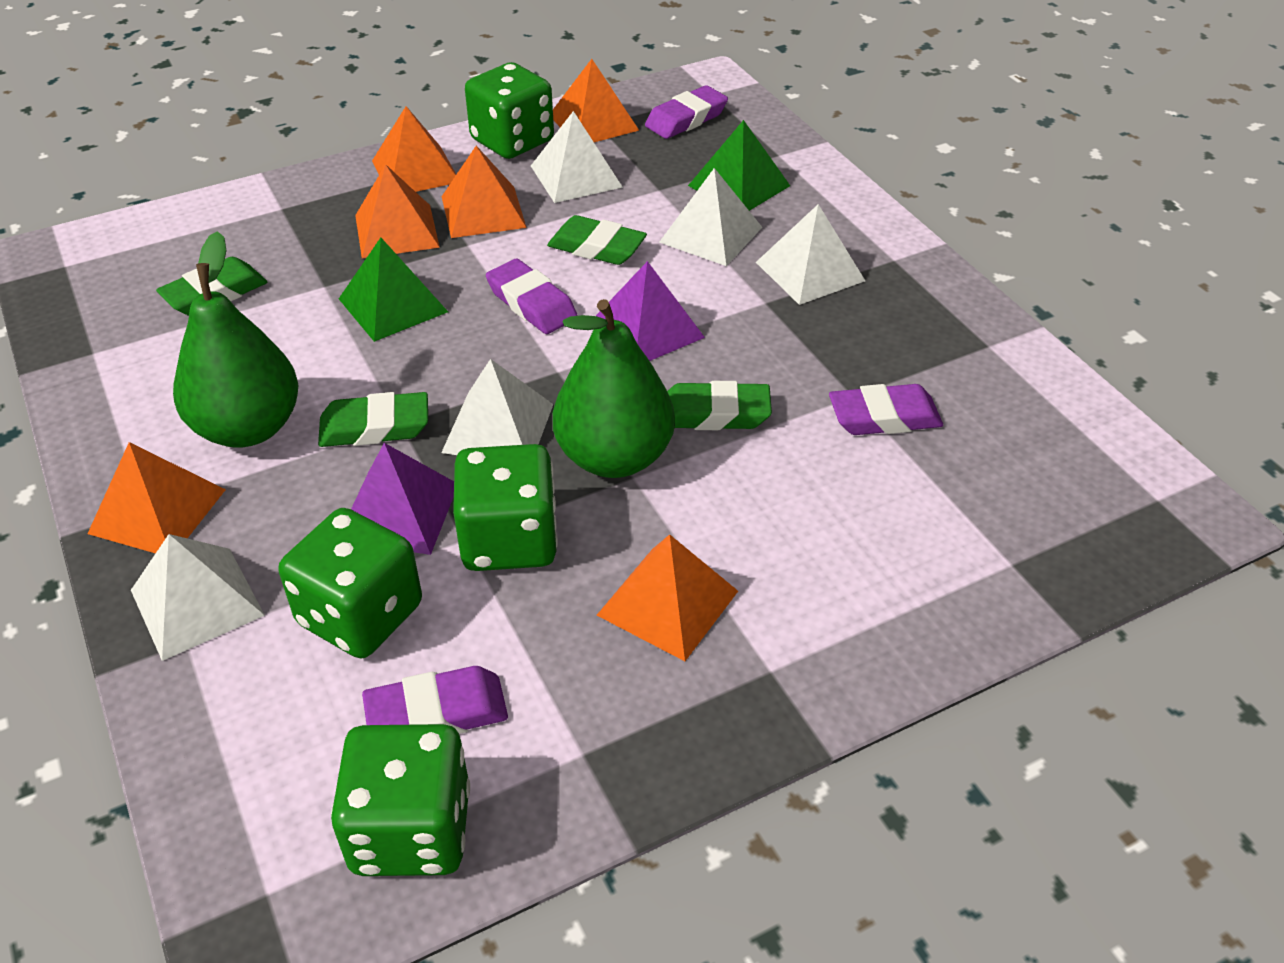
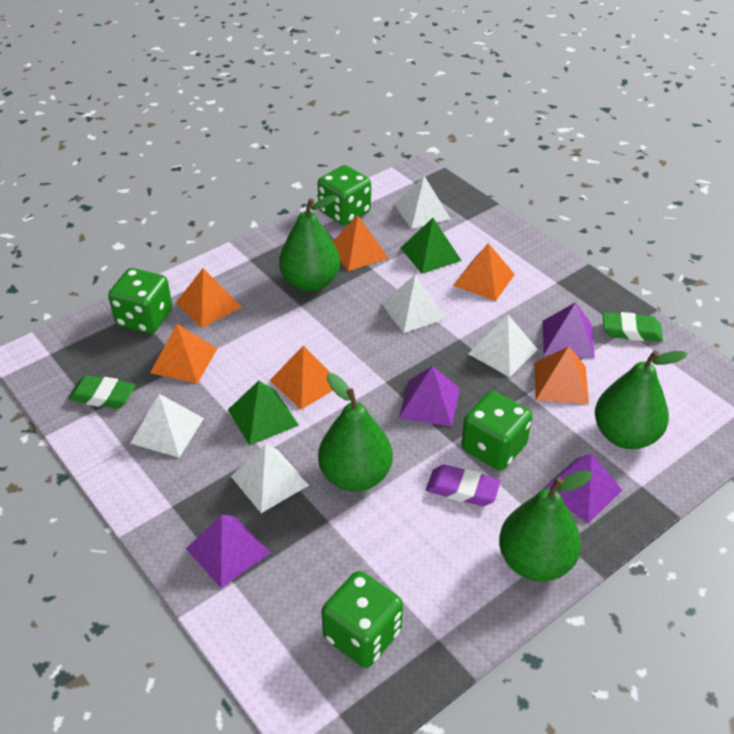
green eraser: 4 -> 2
green pear: 2 -> 4
purple eraser: 4 -> 1
purple pyramid: 2 -> 4

